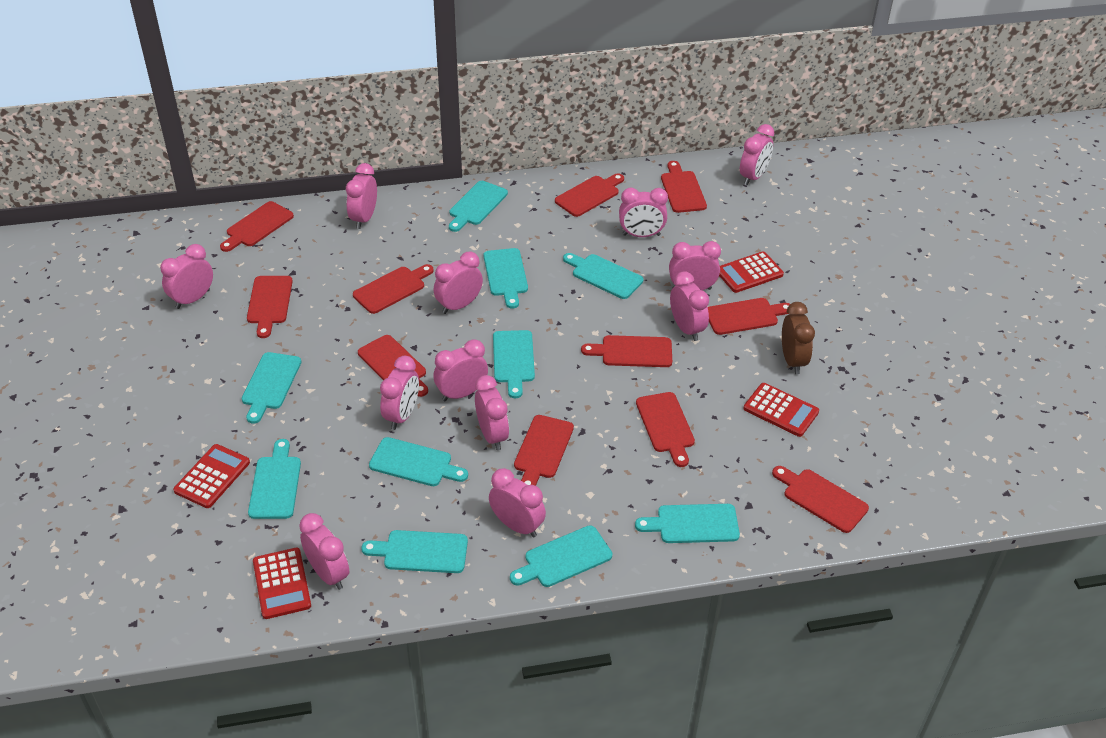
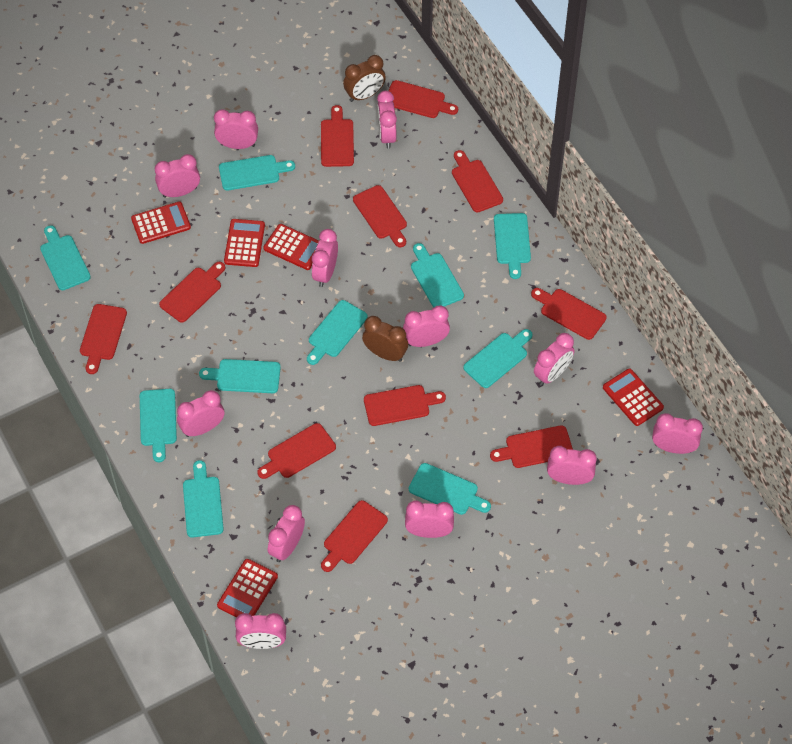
brown clock: 1 -> 2
red calculator: 4 -> 5

